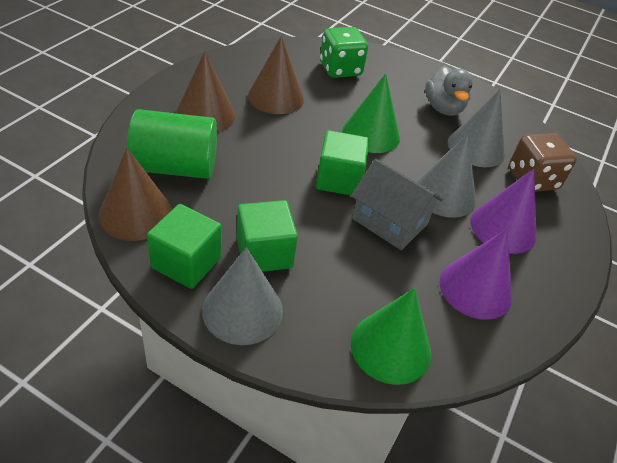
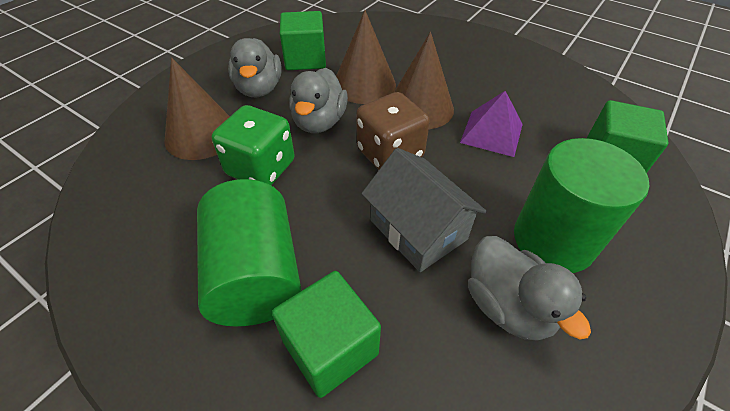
green cone: 2 -> 0
green cylinder: 1 -> 2
grey cone: 3 -> 0
grey duck: 1 -> 3
purple cone: 2 -> 0
purple pyramid: 0 -> 1

